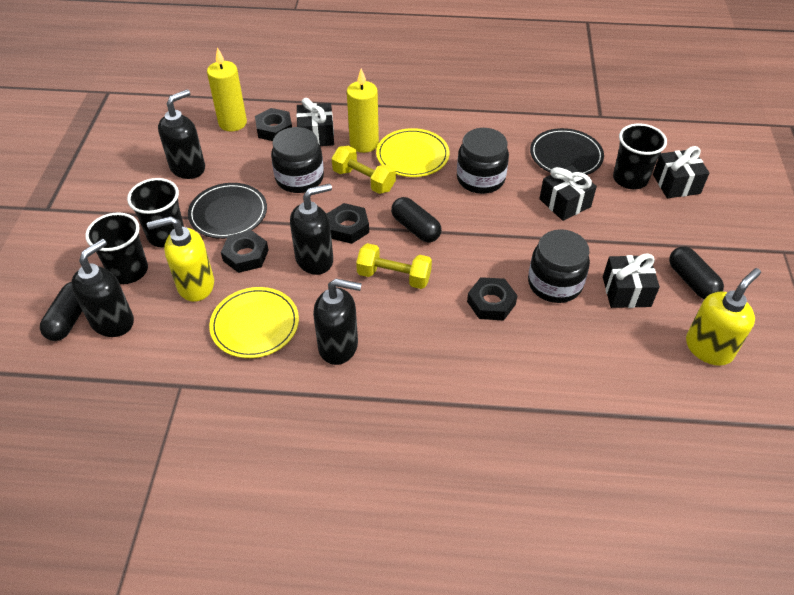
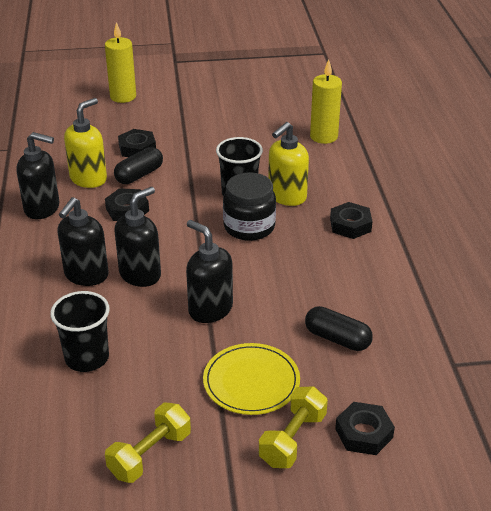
black capsule: 3 -> 2
black cup: 3 -> 2
black gift: 4 -> 0
black jar: 3 -> 1
black plate: 2 -> 0
yellow plate: 2 -> 1

